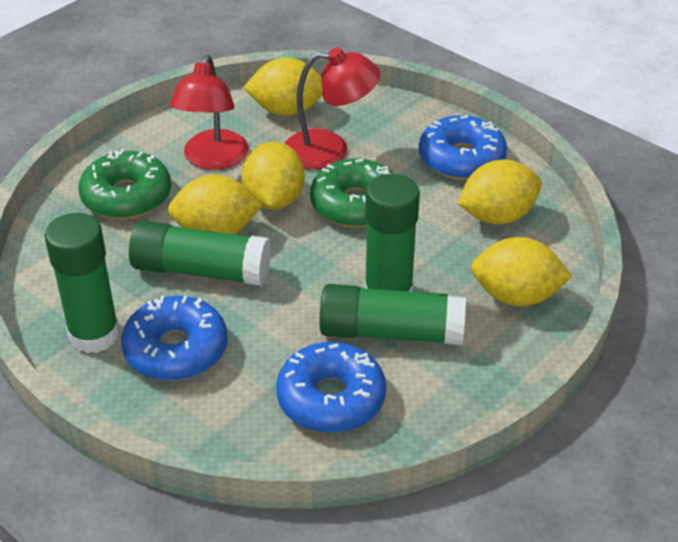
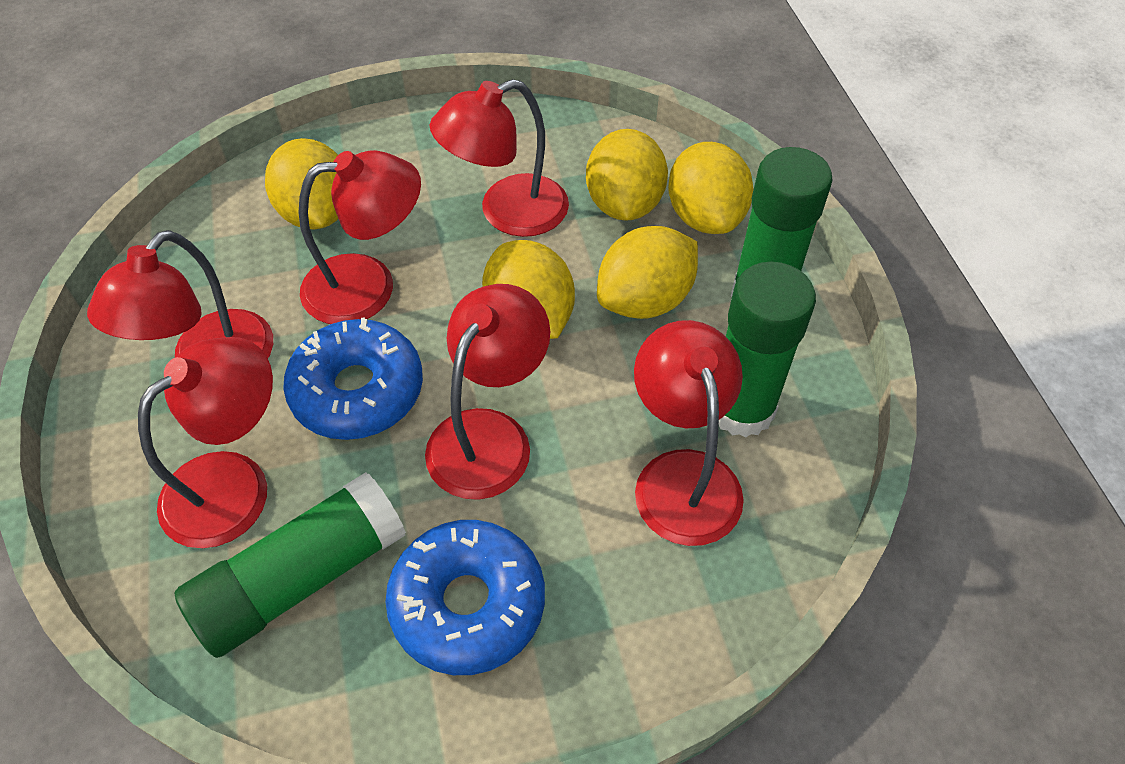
blue donut: 3 -> 2
green donut: 2 -> 0
green glue stick: 4 -> 3
red lamp: 2 -> 6

